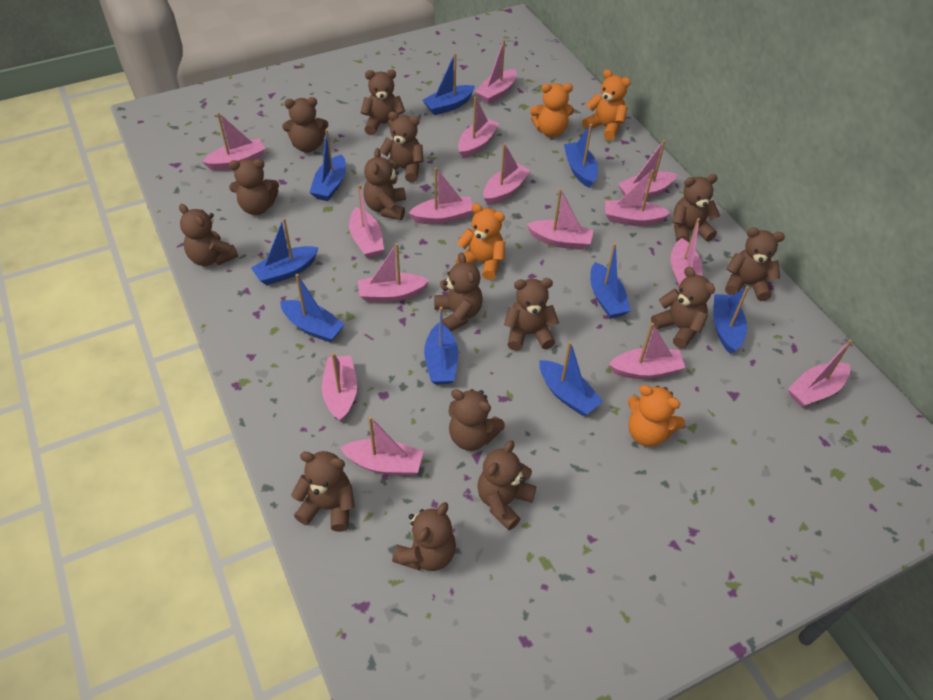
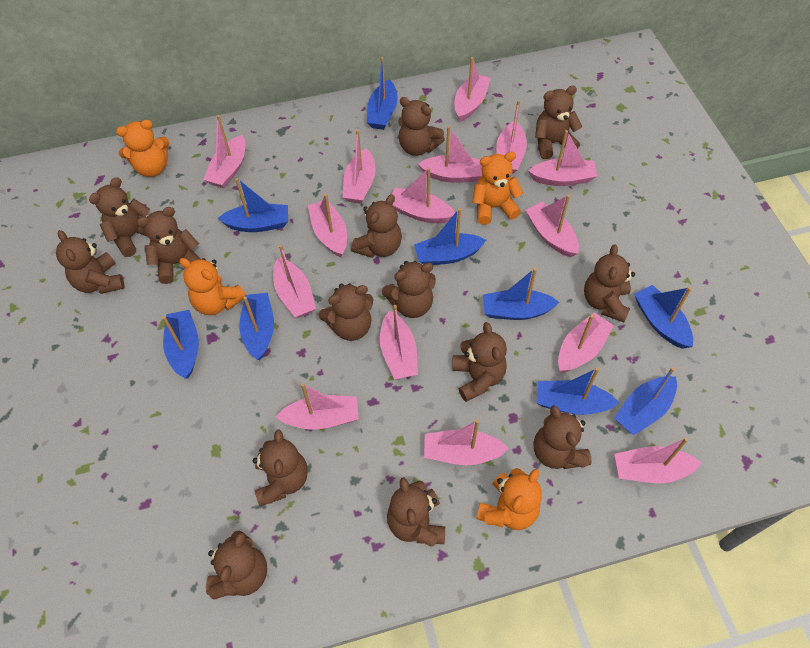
brown teddy bear: 15 -> 14

